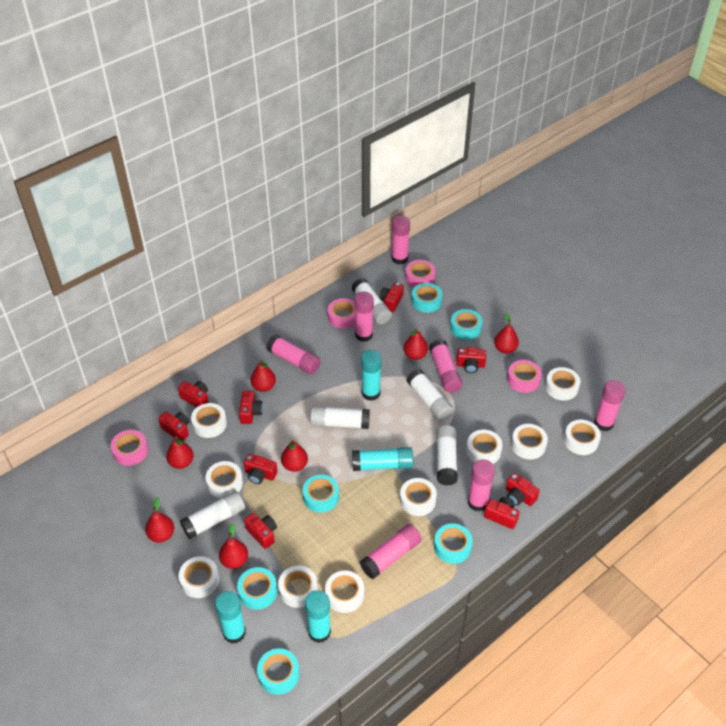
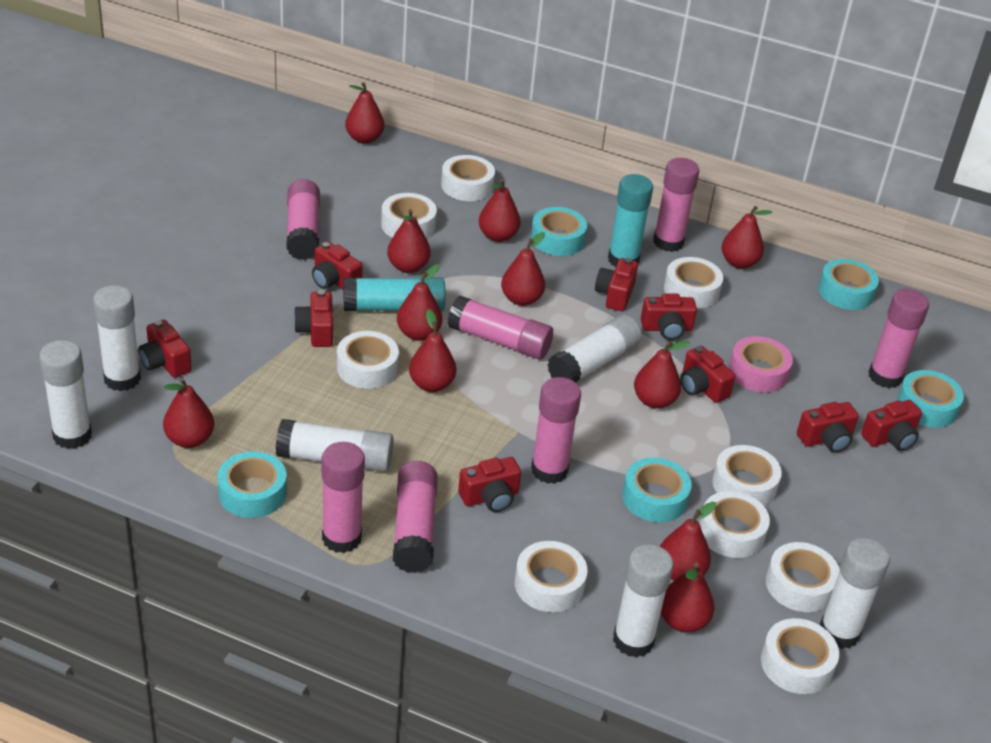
pink tape: 4 -> 1
red pear: 7 -> 11
turquoise glue stick: 4 -> 2
turquoise tape: 6 -> 5
white glue stick: 5 -> 6
white tape: 10 -> 9

